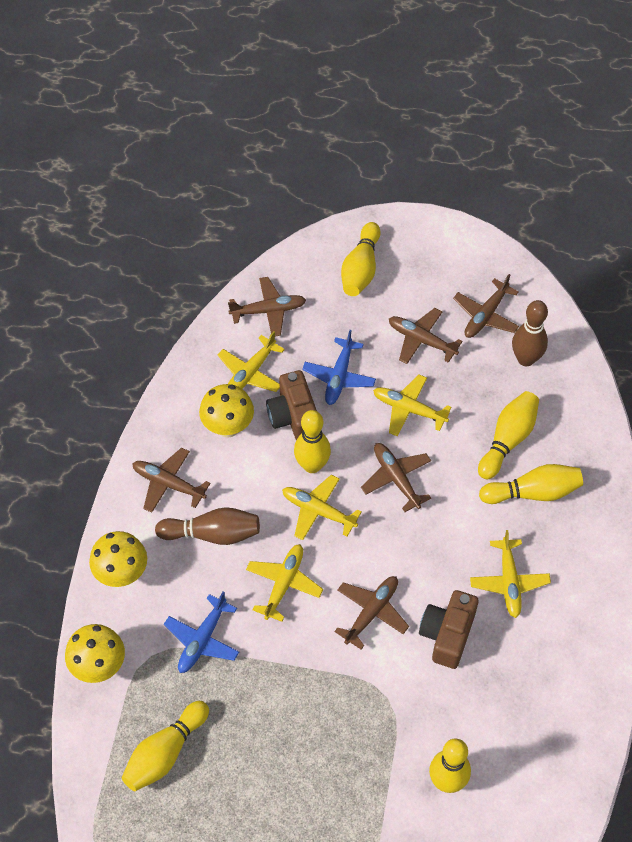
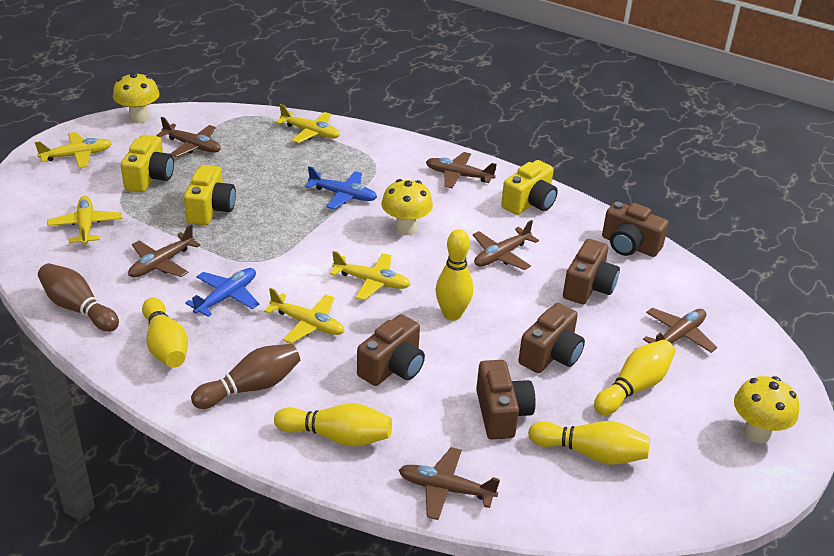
brown camera: 2 -> 5
yellow bowling pin: 6 -> 5
yellow camera: 0 -> 3

